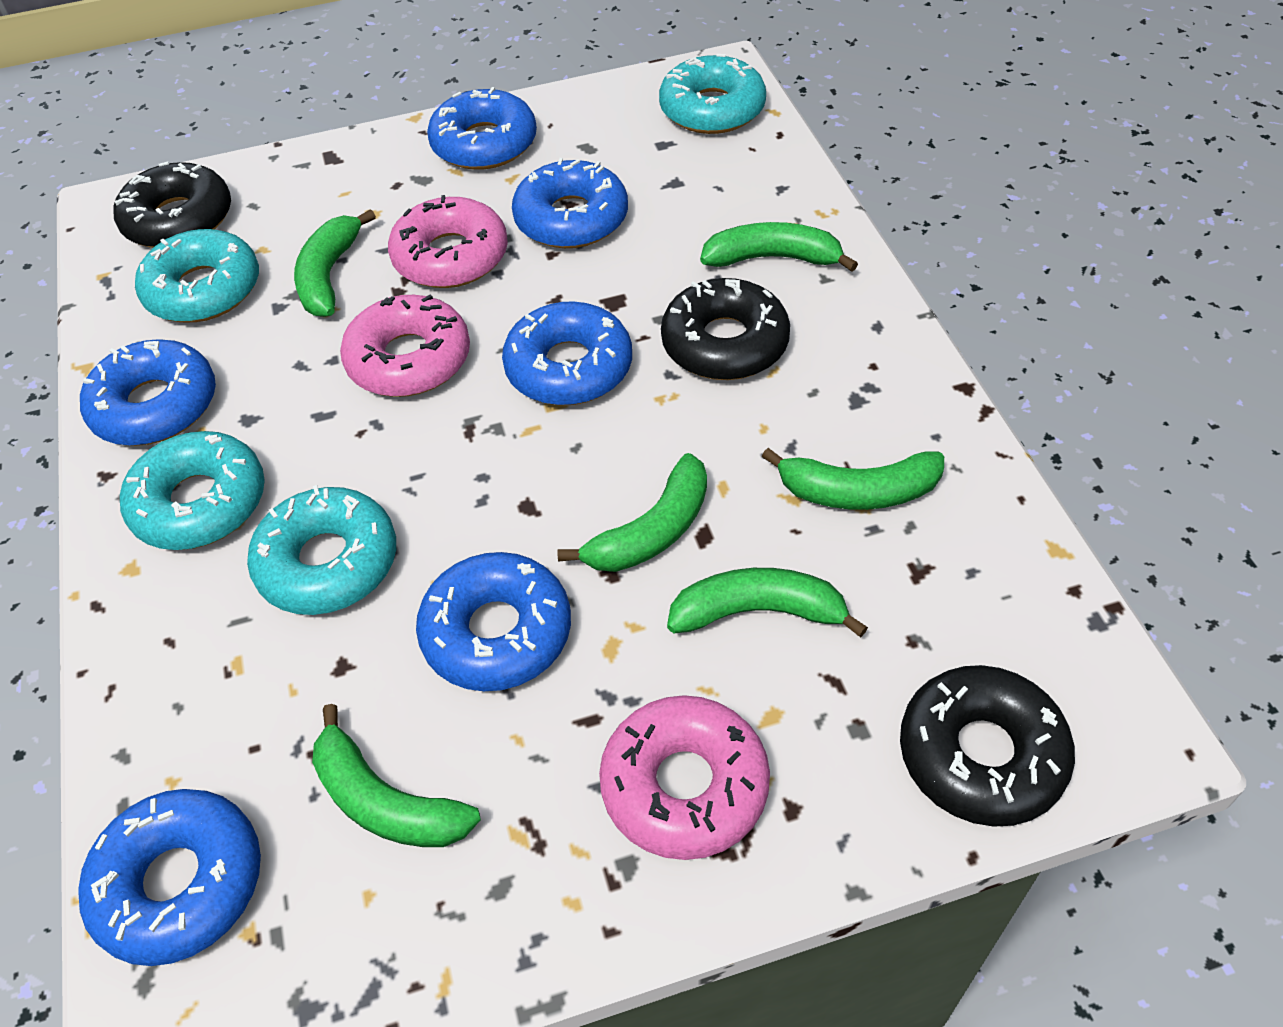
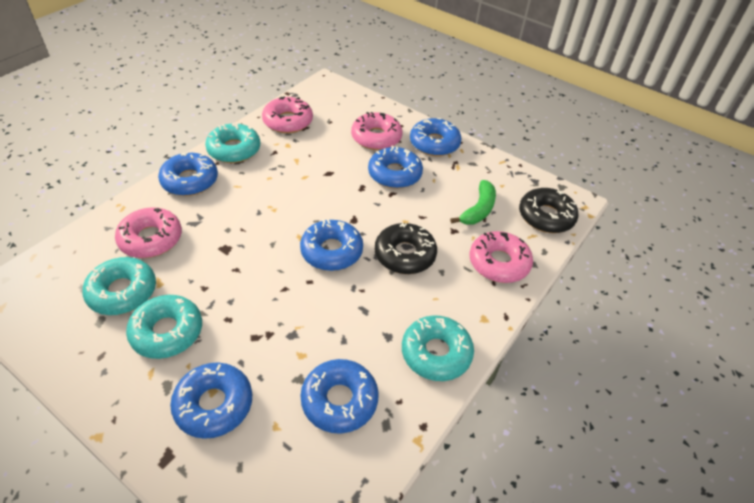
black donut: 3 -> 2
green banana: 6 -> 1
pink donut: 3 -> 4

